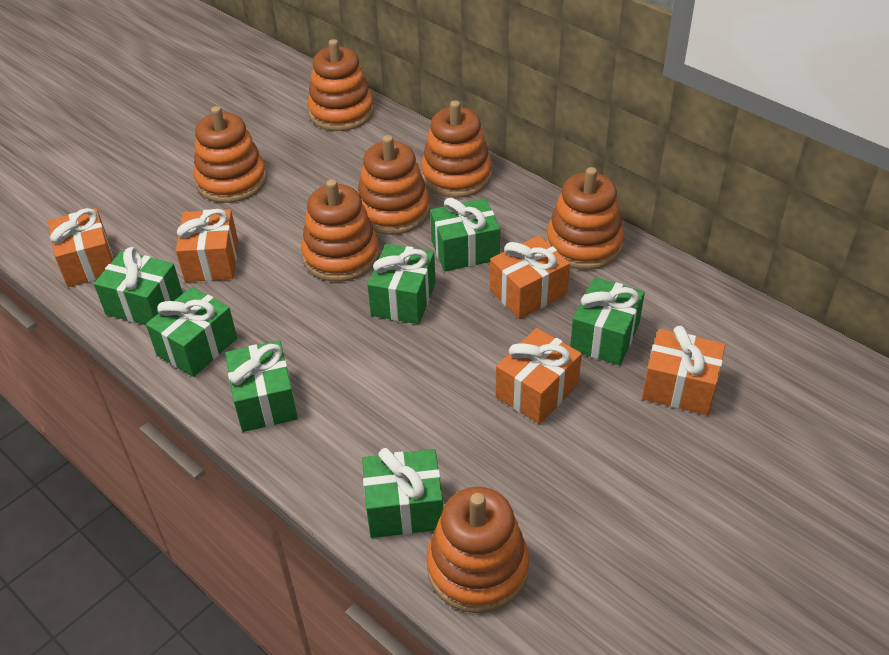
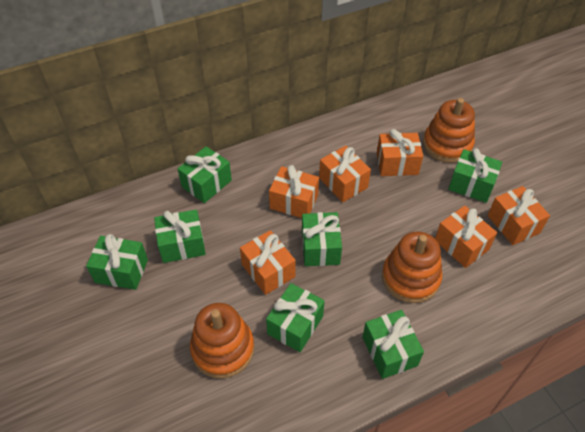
orange gift: 5 -> 6
orange stacking toy: 7 -> 3

